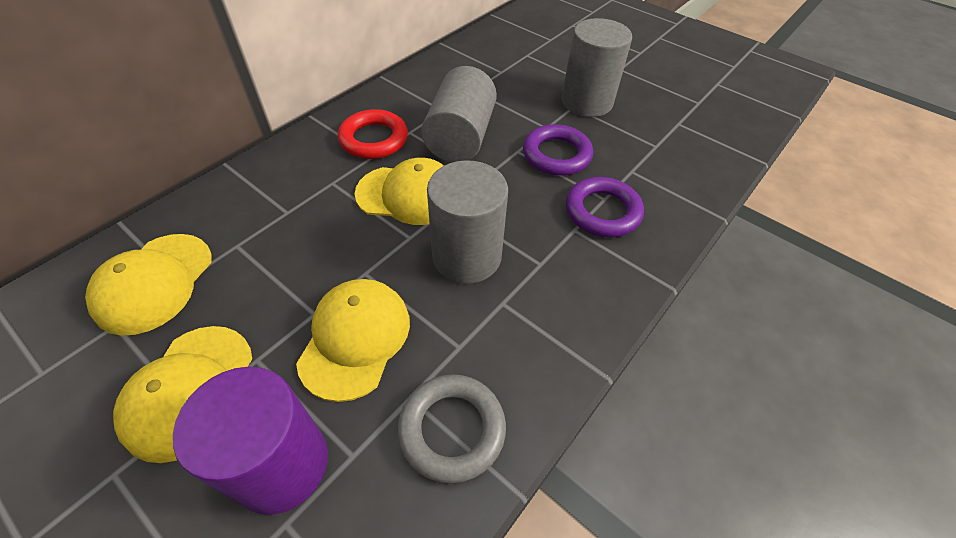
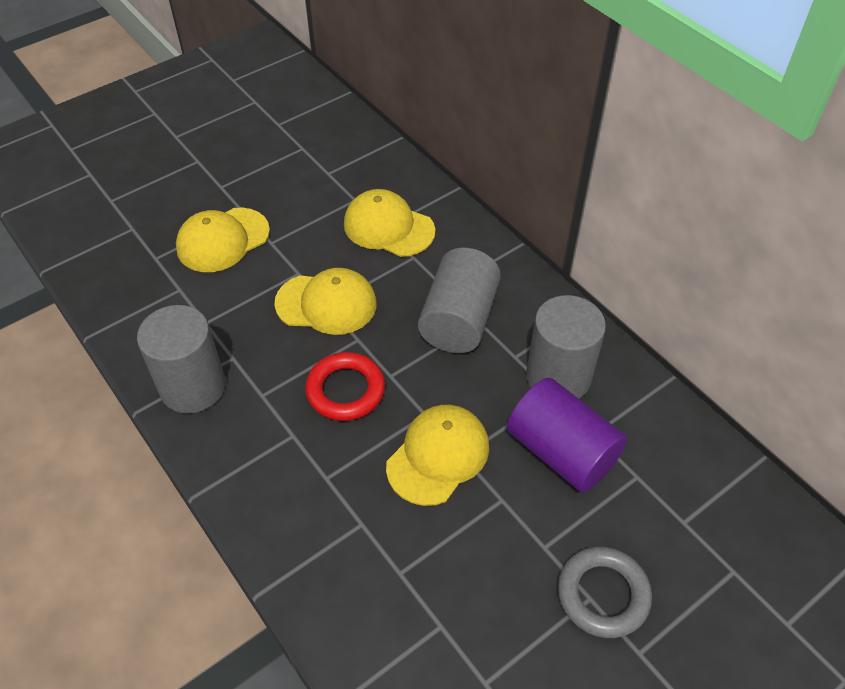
purple ring: 2 -> 0

